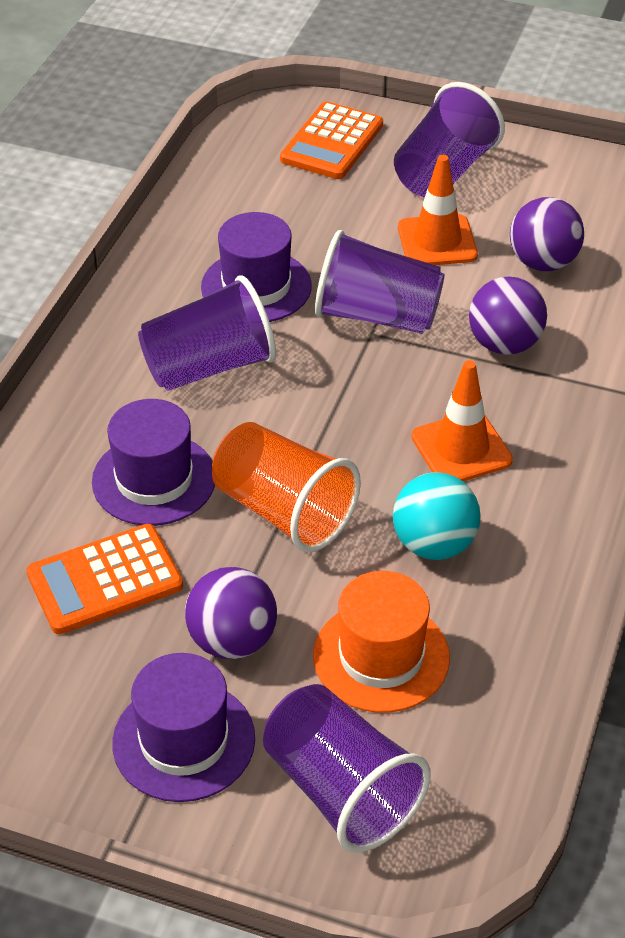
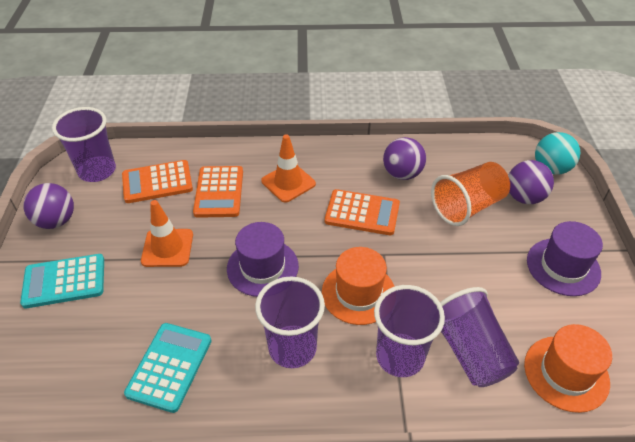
orange calculator: 2 -> 3
orange hat: 1 -> 2
purple hat: 3 -> 2
turquoise calculator: 0 -> 2

